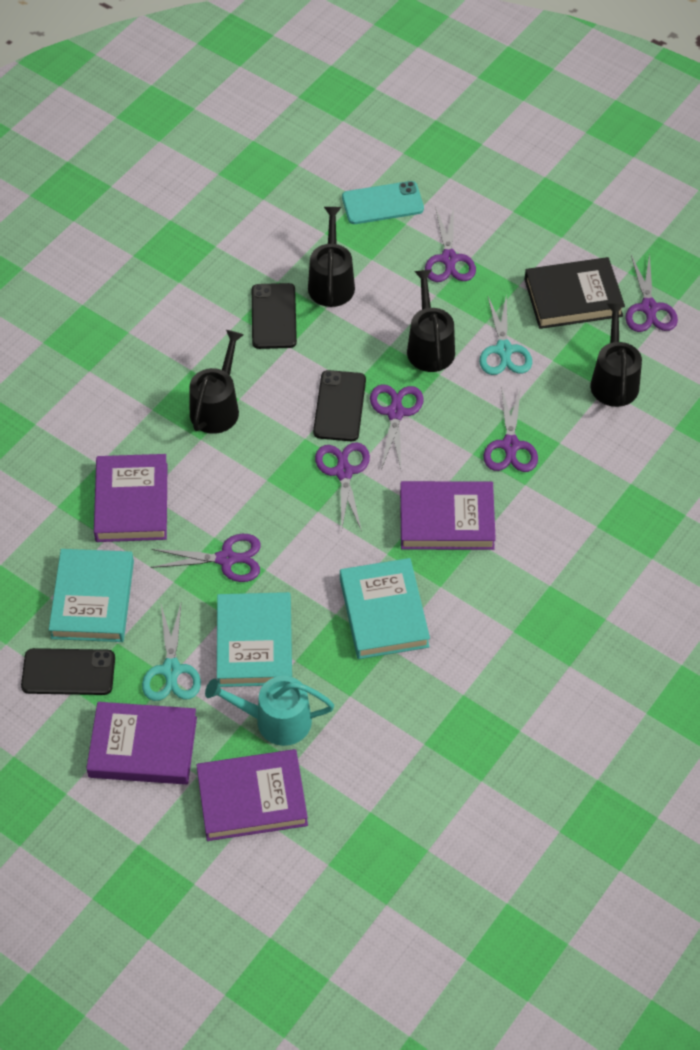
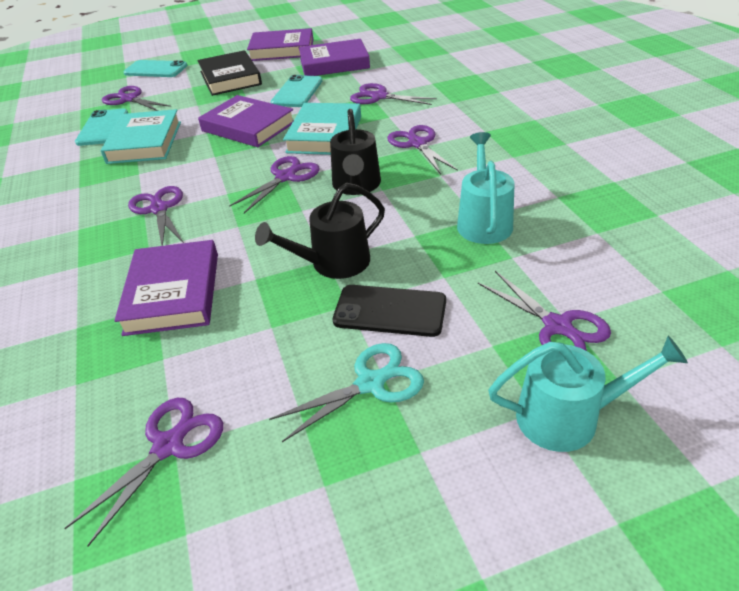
black phone: 3 -> 1
black watering can: 4 -> 2
purple scissors: 6 -> 7
turquoise book: 3 -> 2
turquoise phone: 1 -> 3
turquoise scissors: 2 -> 1
turquoise watering can: 1 -> 2

